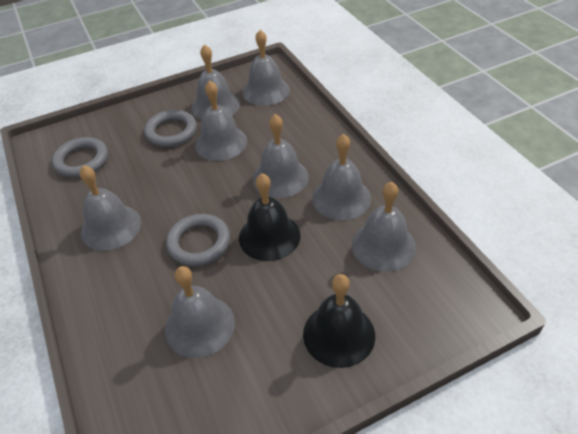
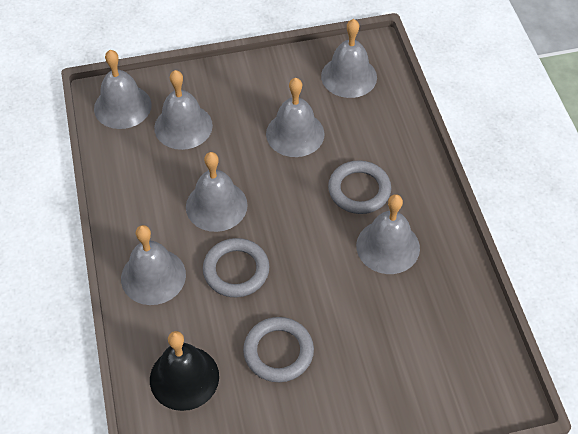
black bell: 2 -> 1
grey bell: 8 -> 7

